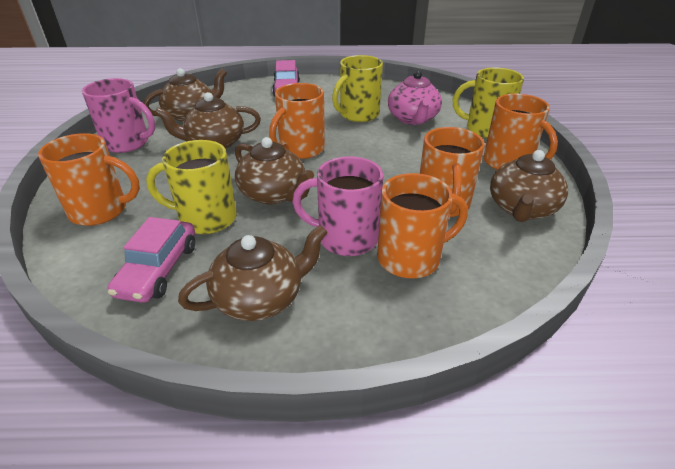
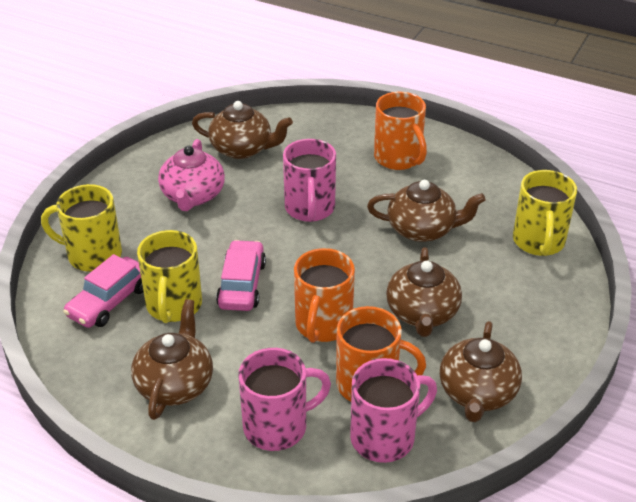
orange mug: 5 -> 3
pink mug: 2 -> 3

